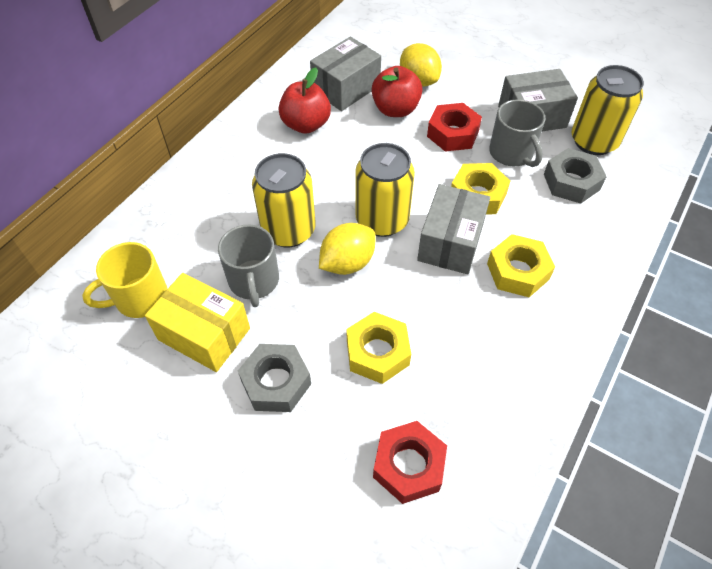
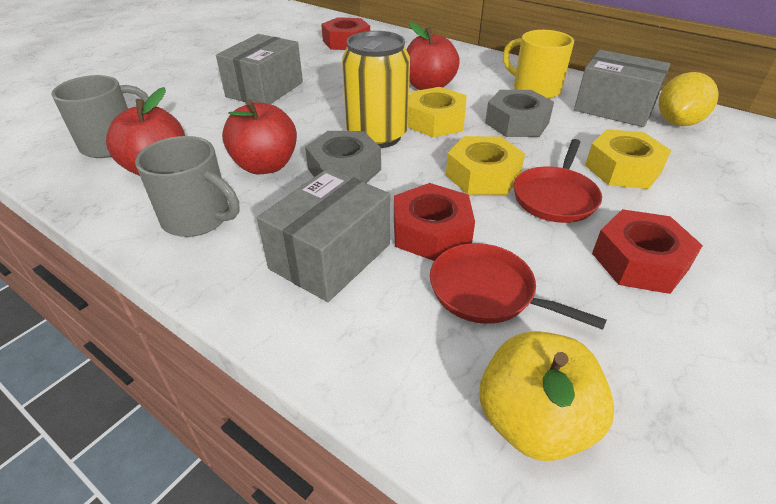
red apple: 2 -> 3
red nut: 2 -> 3
red pan: 0 -> 2
yellow apple: 0 -> 1
yellow box: 1 -> 0
yellow can: 3 -> 1
yellow lemon: 2 -> 1

